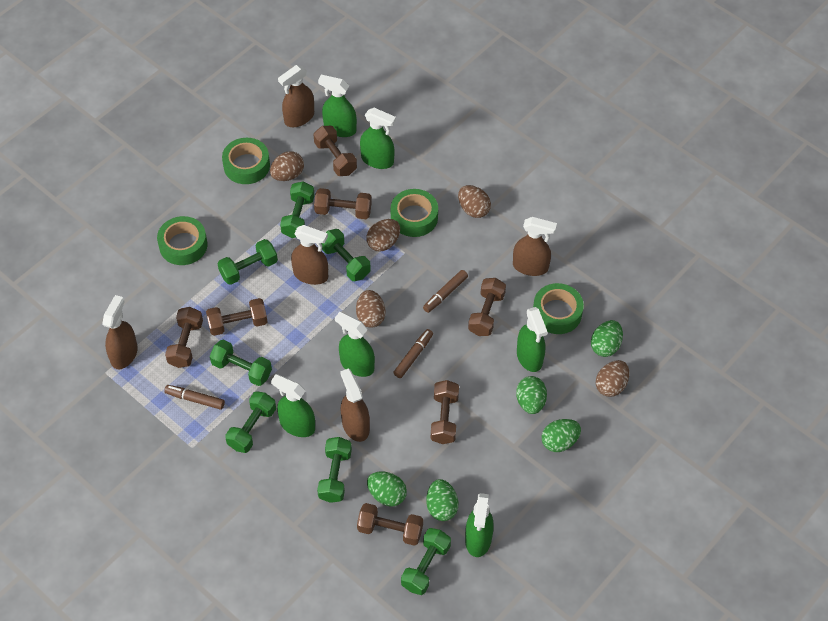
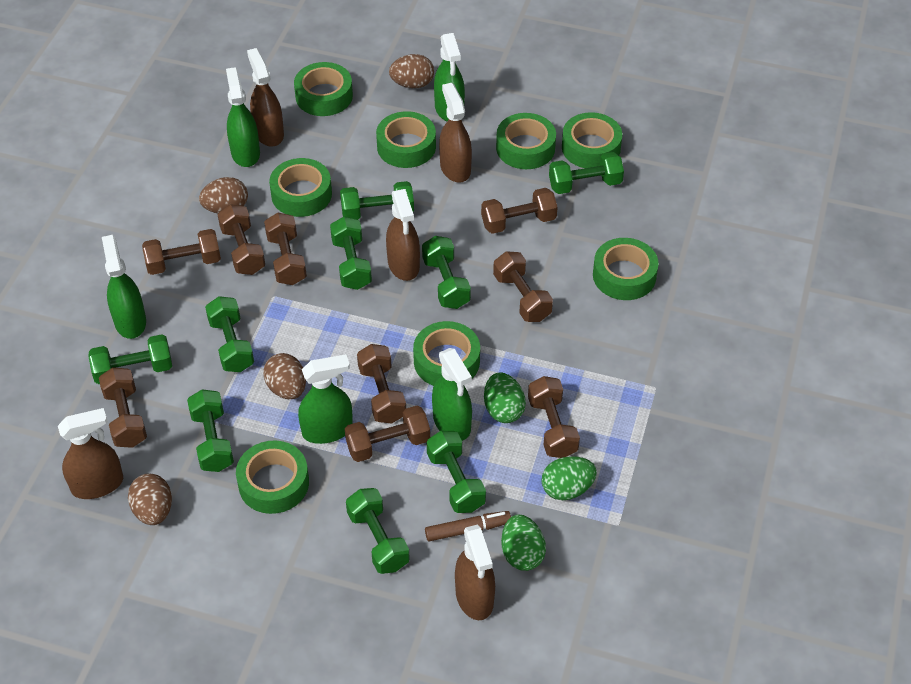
brown dumbbell: 7 -> 9
brown egg: 5 -> 4
brown marker: 3 -> 1
green dumbbell: 7 -> 9
green egg: 5 -> 3
green spray bottle: 6 -> 5
green tape: 4 -> 8

